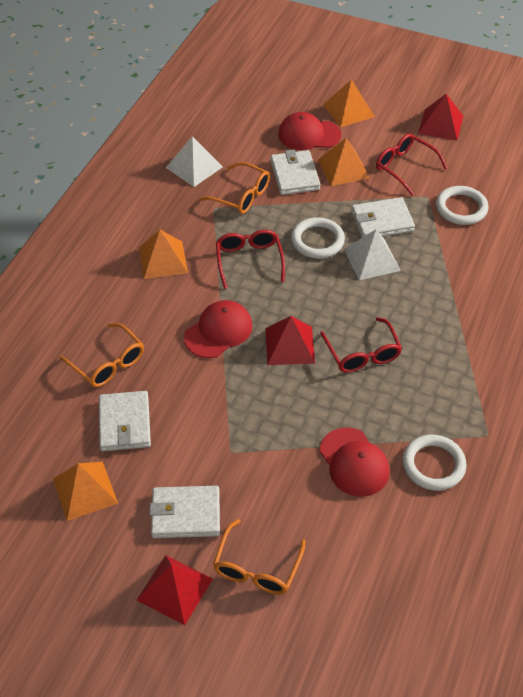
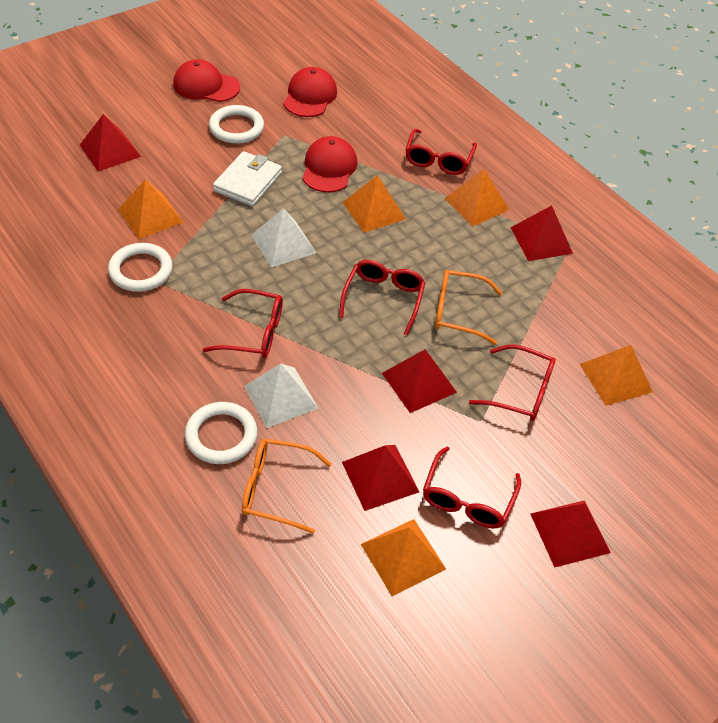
orange glasses: 3 -> 2
orange pyramid: 4 -> 5
red glasses: 3 -> 5
red pyramid: 3 -> 5
white wallet: 4 -> 1

